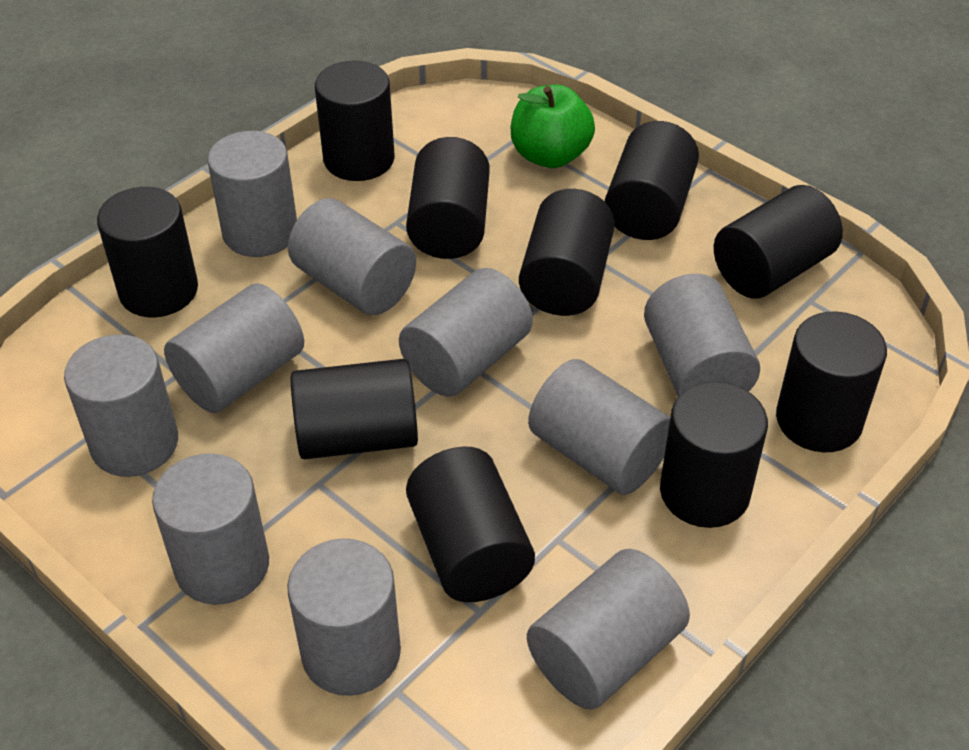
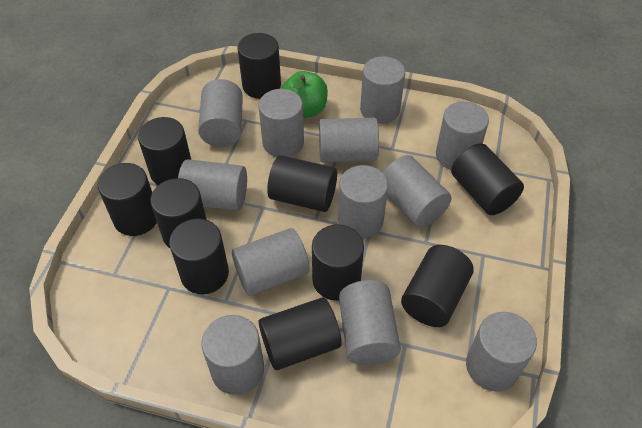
grey cylinder: 10 -> 12

